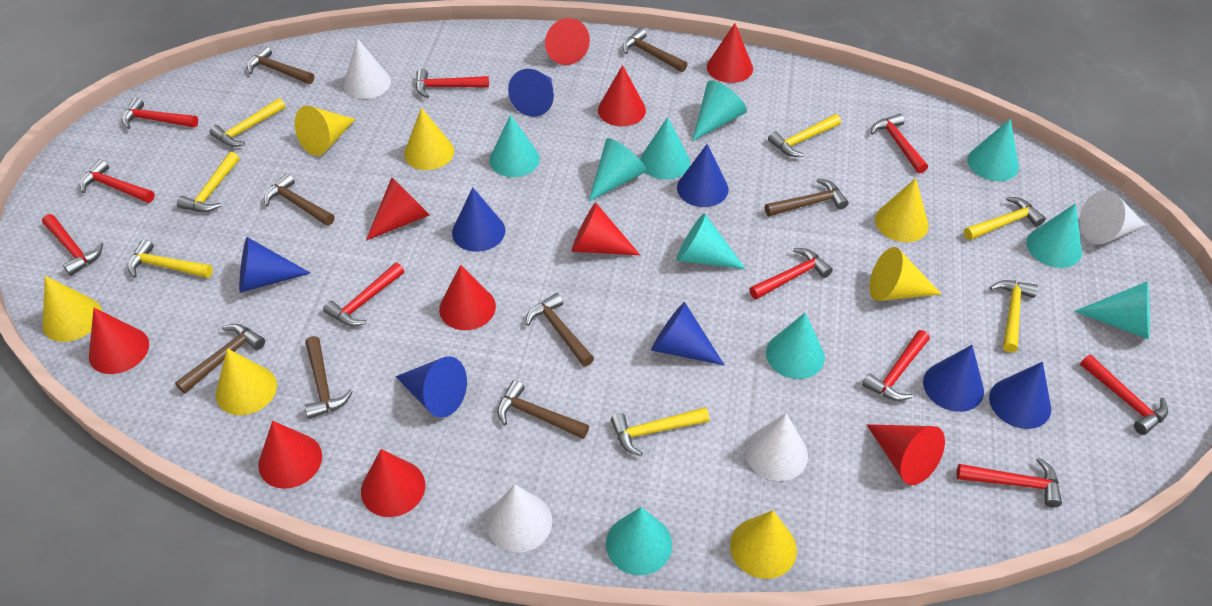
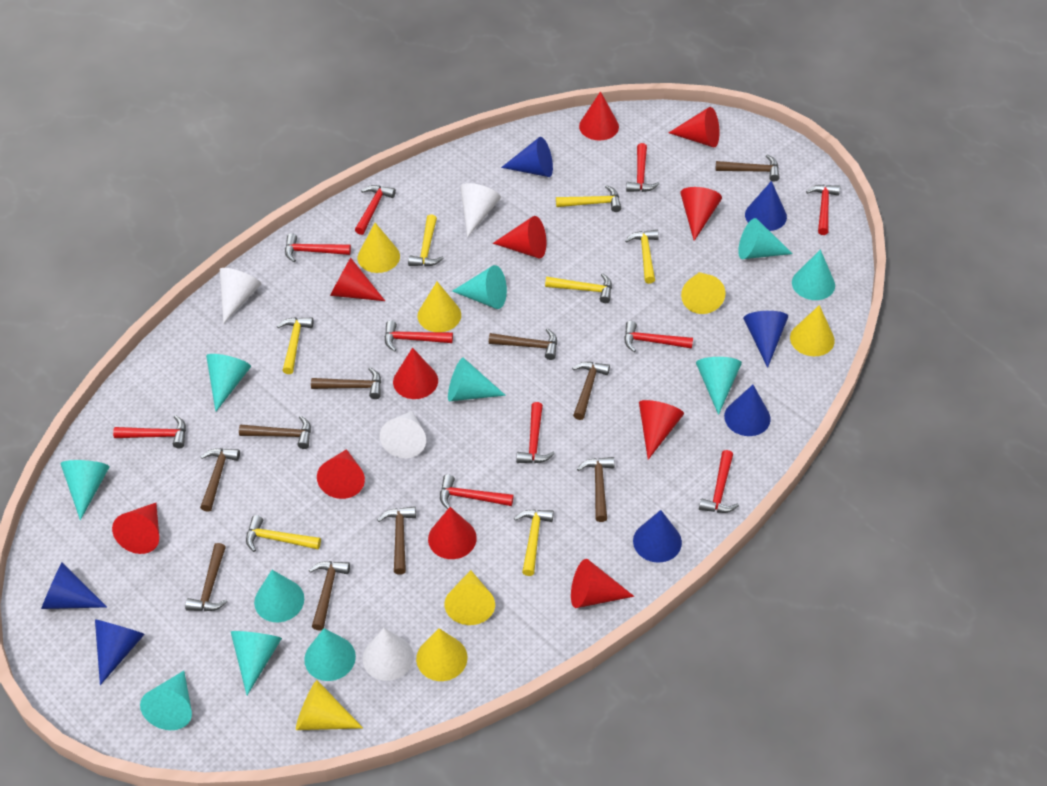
blue cone: 8 -> 7
brown hammer: 8 -> 10
red cone: 10 -> 11
turquoise cone: 10 -> 11

